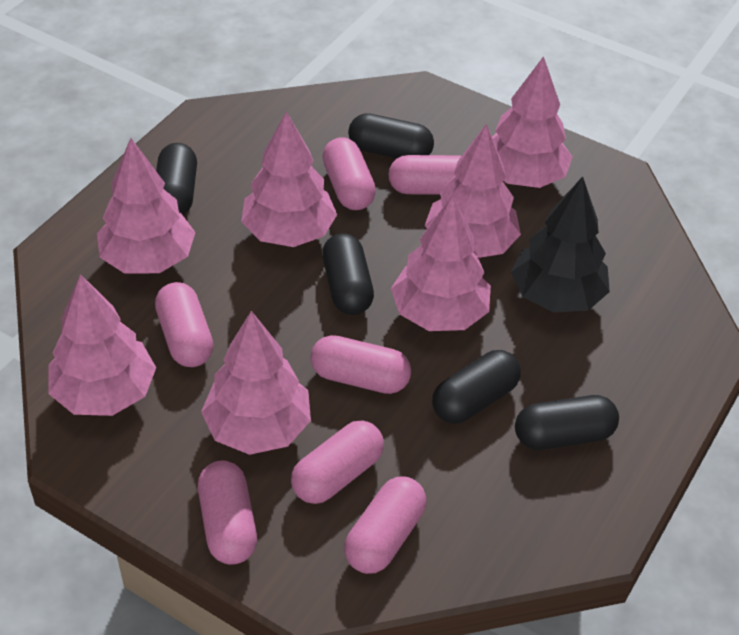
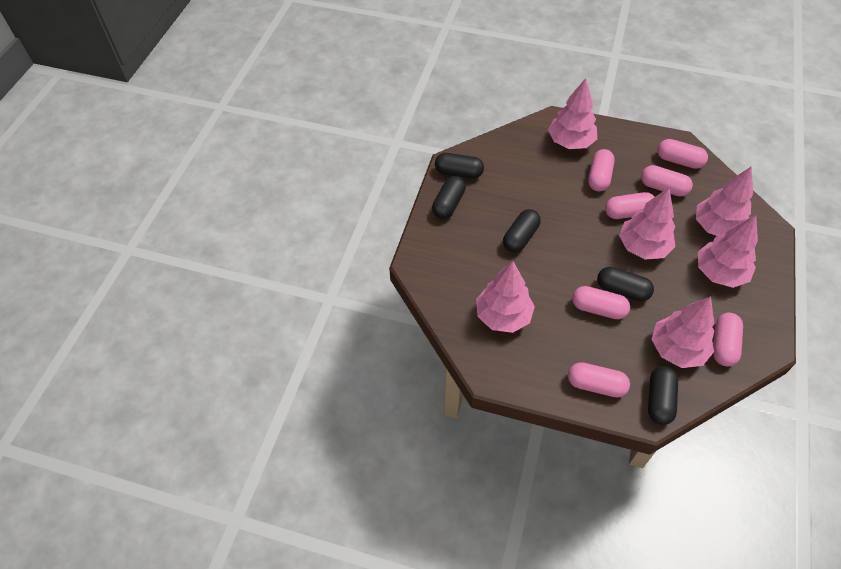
black tree: 1 -> 0
pink tree: 7 -> 6

